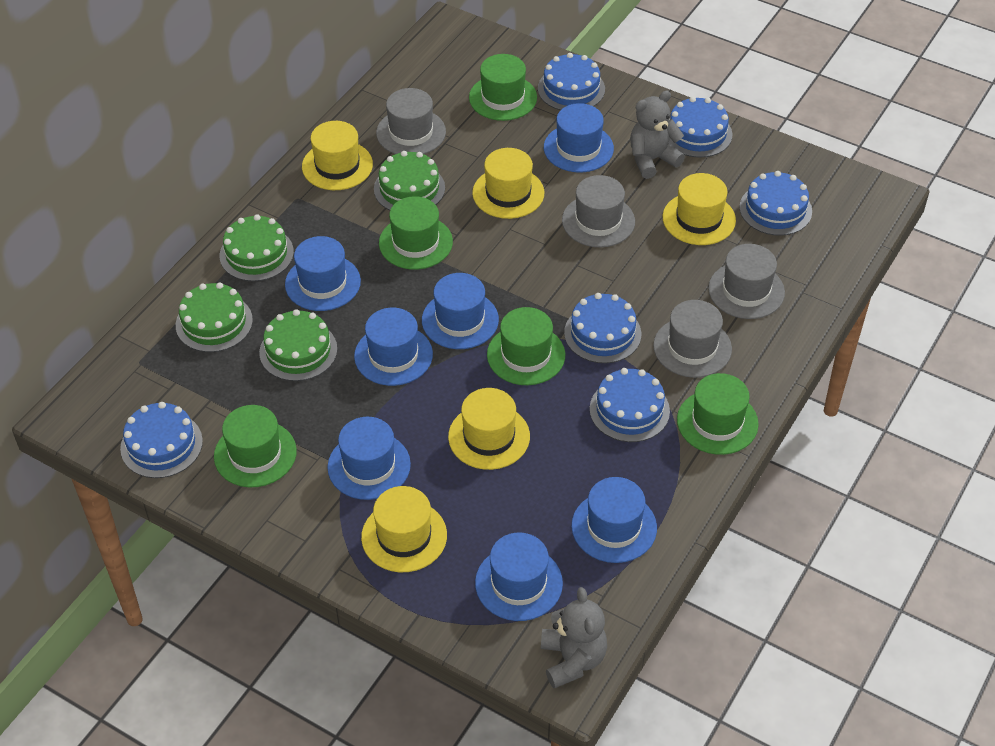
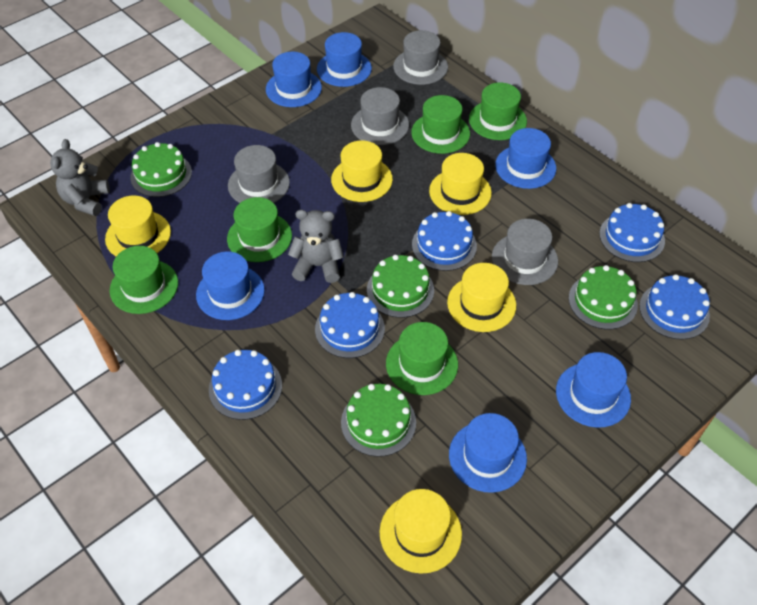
blue cake: 6 -> 5
blue hat: 7 -> 6

